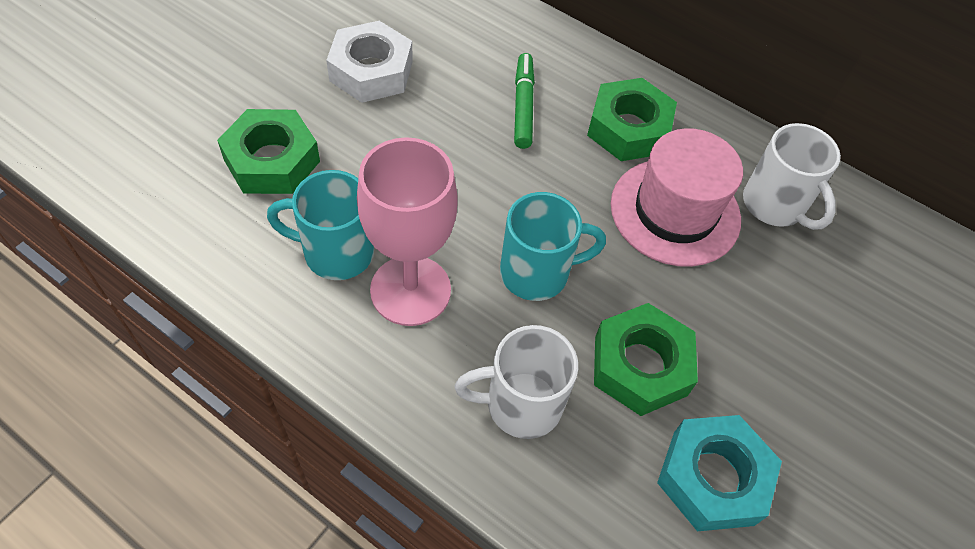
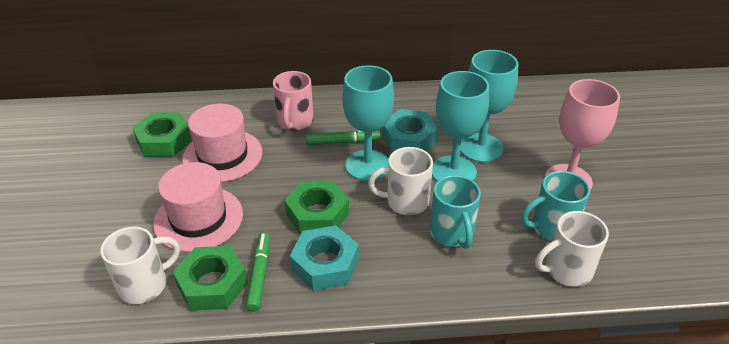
green marker: 1 -> 2
pink hat: 1 -> 2
pink mug: 0 -> 1
turquoise goblet: 0 -> 3
turquoise nut: 1 -> 2
white mug: 2 -> 3
white nut: 1 -> 0

